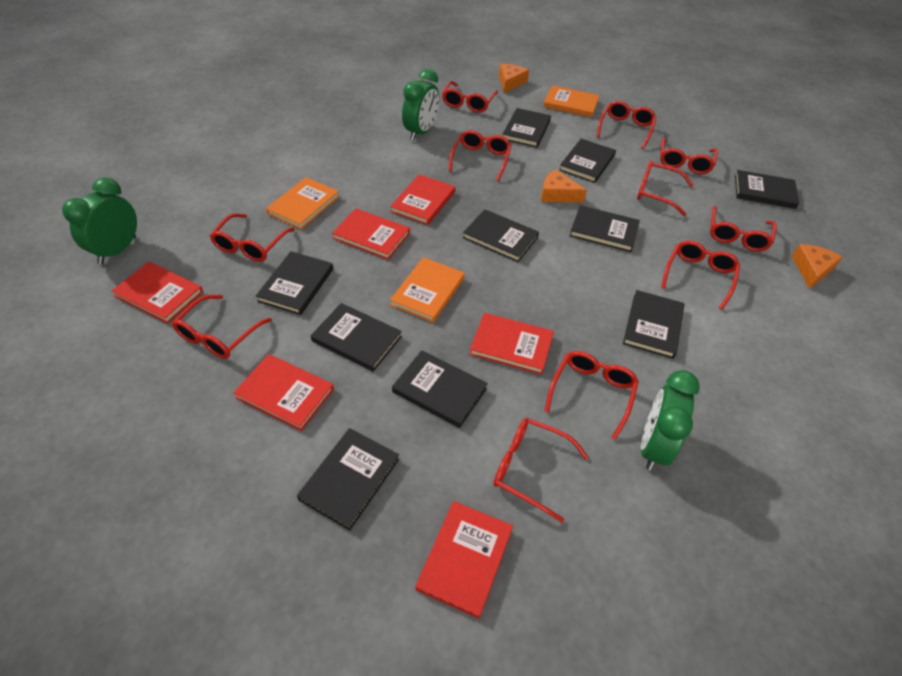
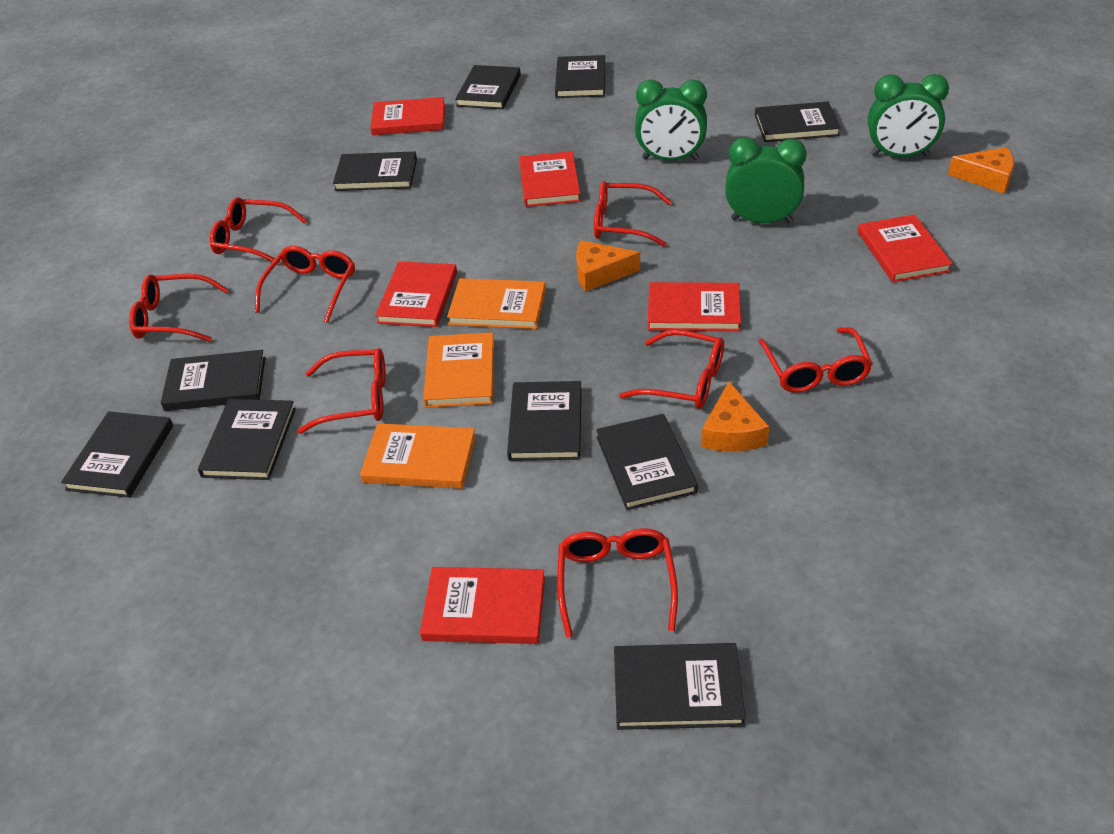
red glasses: 11 -> 8

